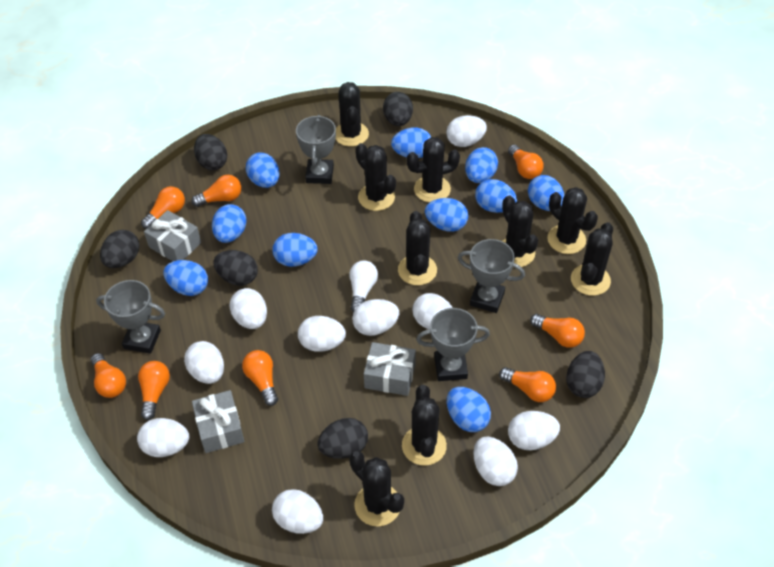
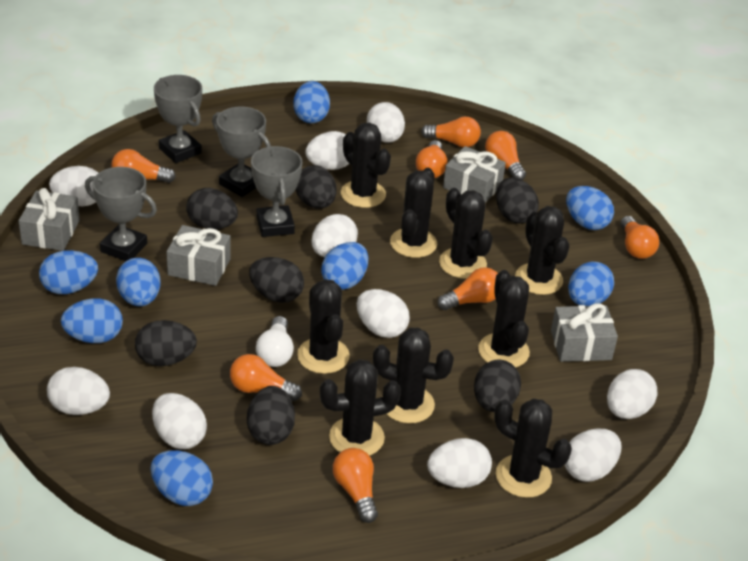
black egg: 6 -> 7
blue egg: 10 -> 8
grey gift: 3 -> 4

